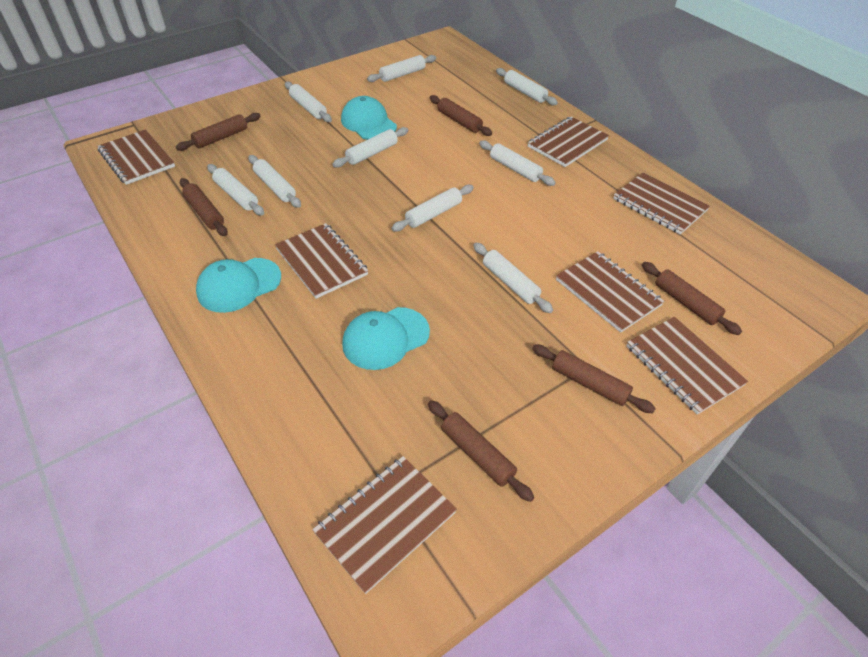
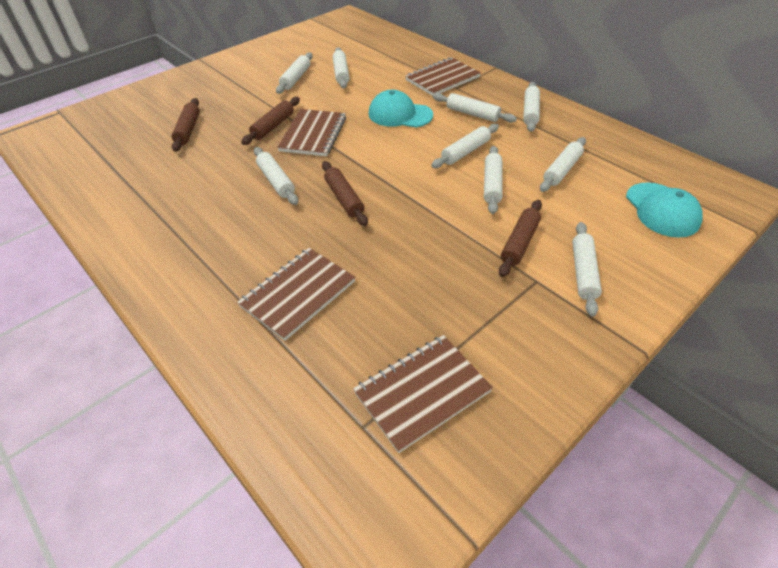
brown notebook: 7 -> 4
brown rolling pin: 6 -> 4
turquoise cap: 3 -> 2

